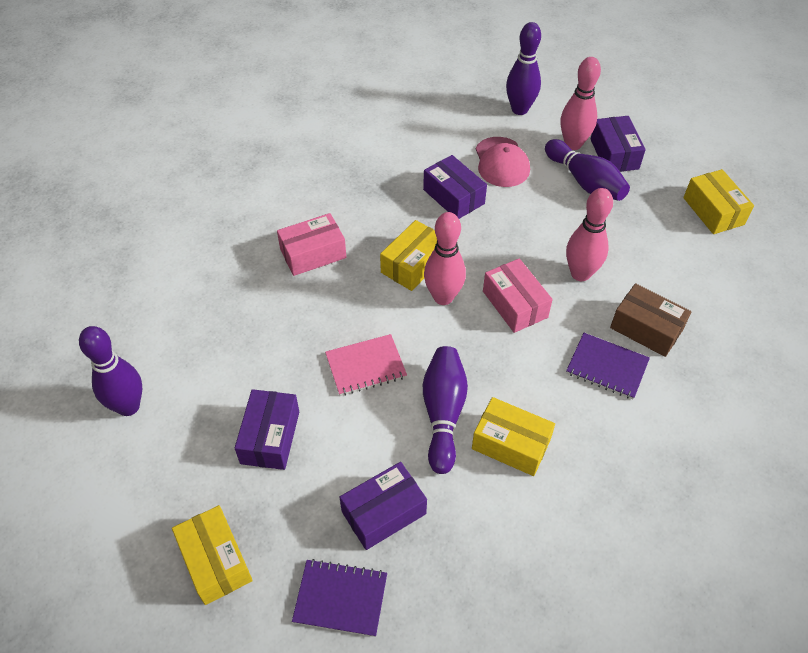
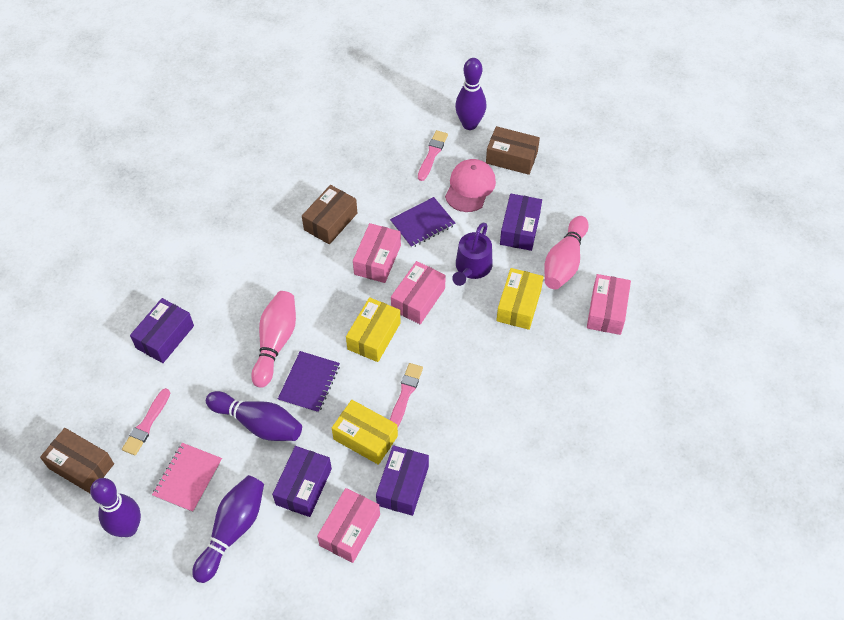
brown box: 1 -> 3
pink bowling pin: 3 -> 2
pink box: 2 -> 4
pink brush: 0 -> 3
purple watering can: 0 -> 1
yellow box: 4 -> 3

